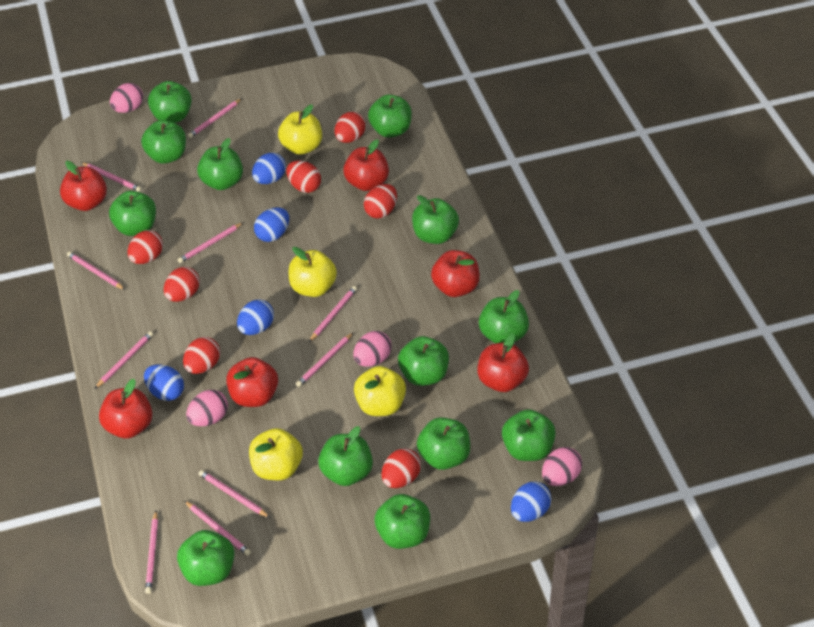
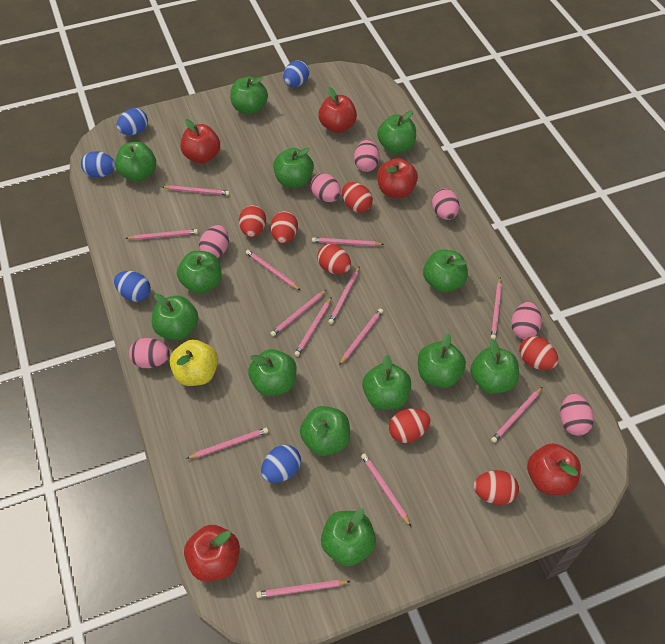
pink egg: 4 -> 7
pink pencil: 10 -> 13
red apple: 6 -> 5
yellow apple: 4 -> 1

